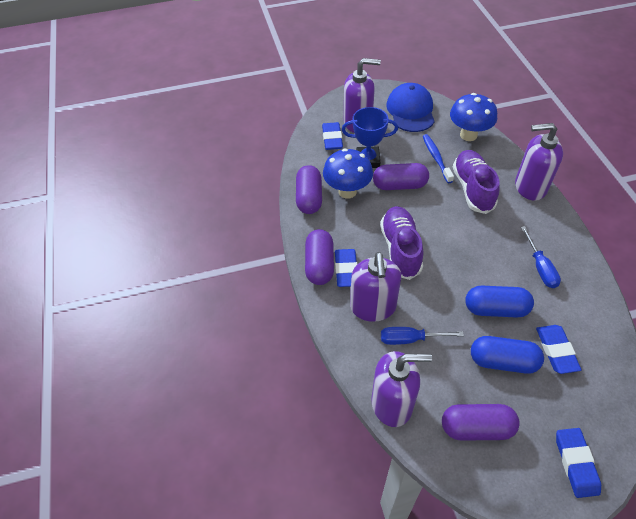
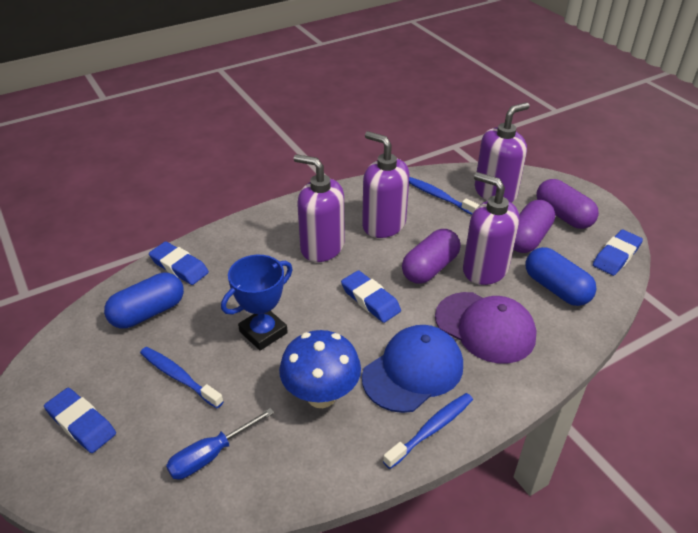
blue mushroom: 2 -> 1
blue screwdriver: 2 -> 1
blue toothbrush: 1 -> 3
purple cap: 0 -> 1
purple capsule: 4 -> 3
purple shoe: 2 -> 0

